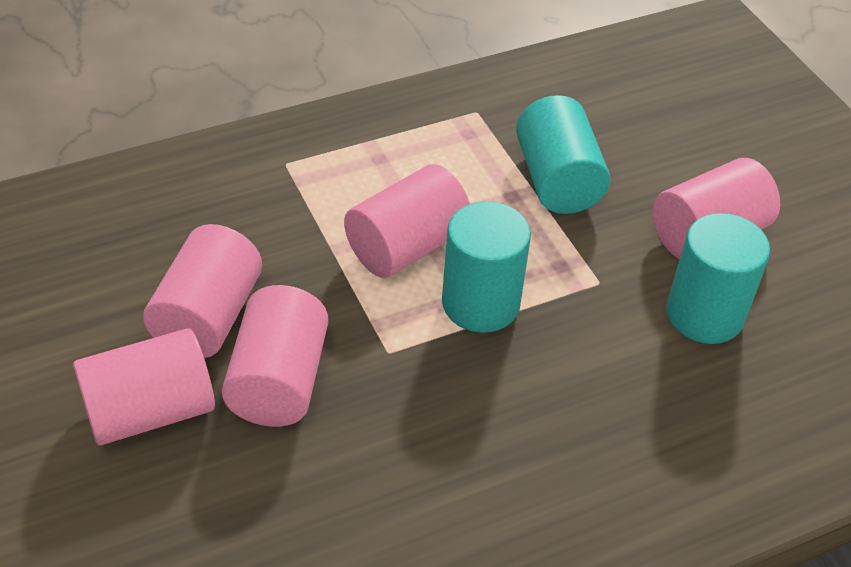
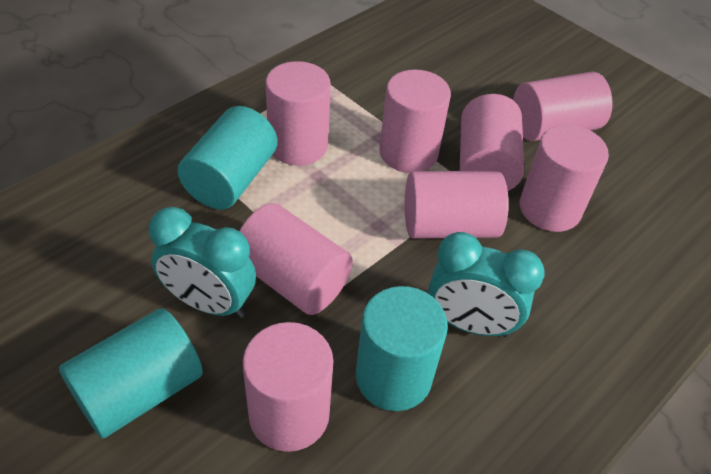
pink cylinder: 5 -> 8
turquoise clock: 0 -> 2

